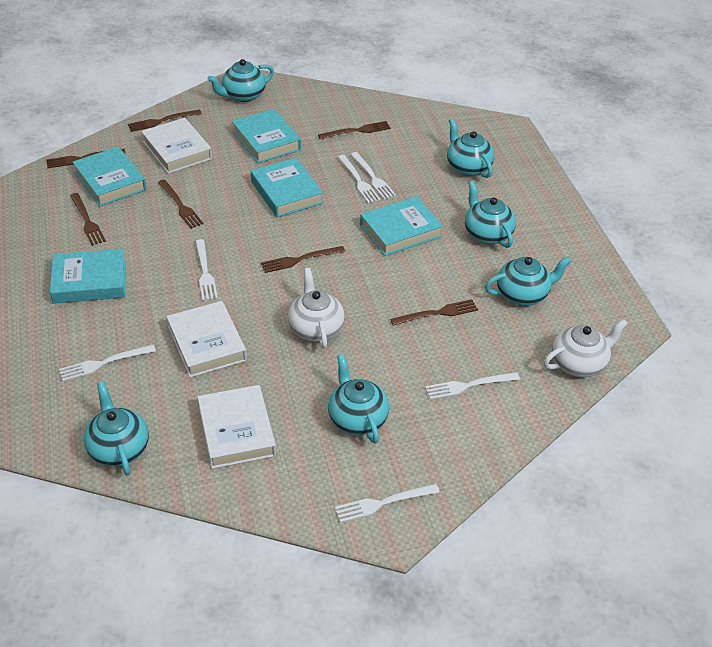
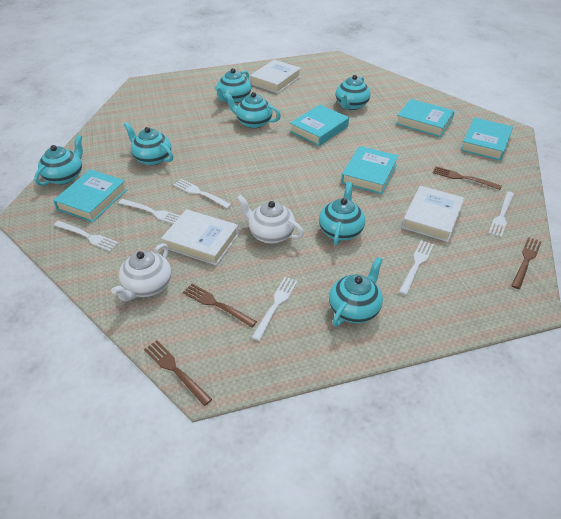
brown fork: 7 -> 4
turquoise teapot: 6 -> 7

